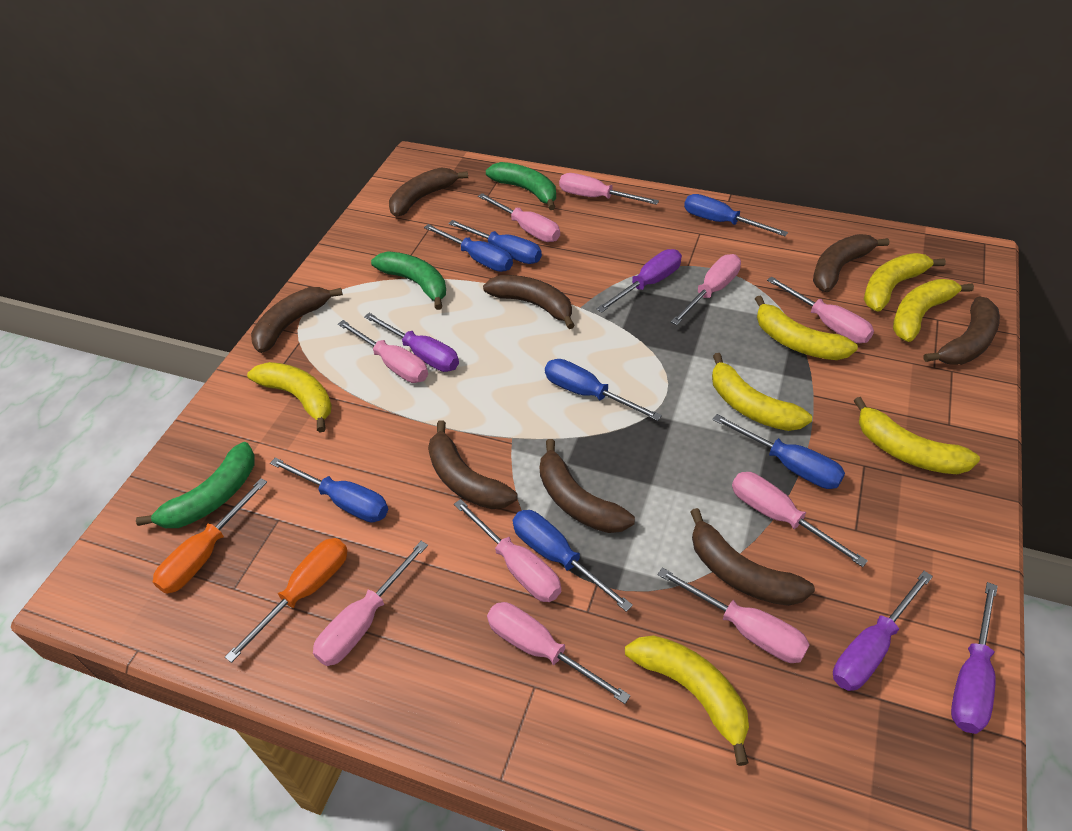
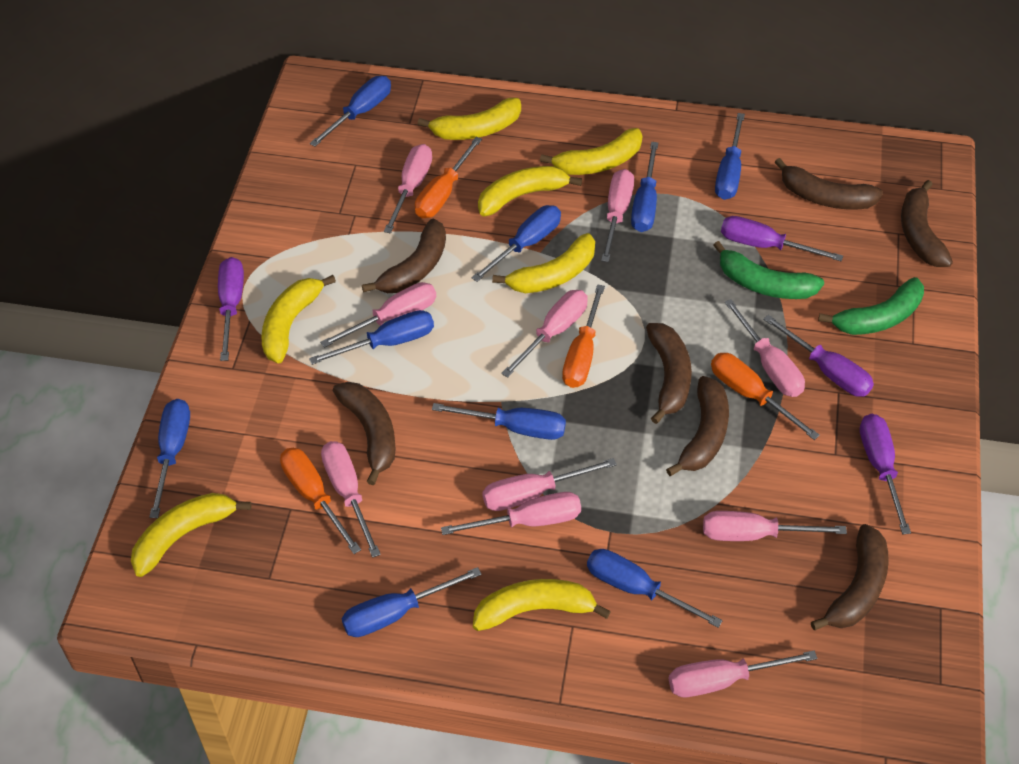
blue screwdriver: 7 -> 9
brown banana: 8 -> 7
green banana: 3 -> 2
orange screwdriver: 2 -> 4

